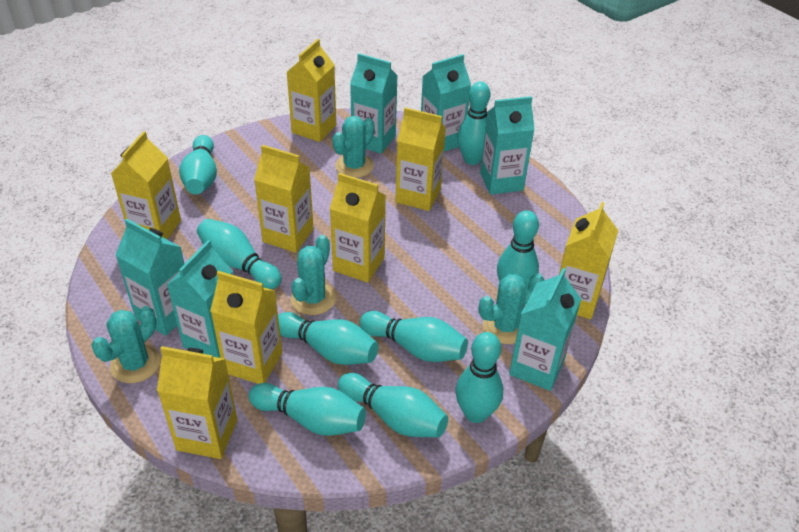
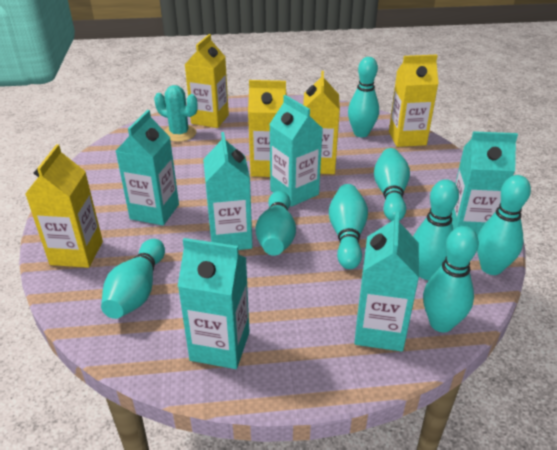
turquoise bowling pin: 9 -> 8
turquoise cactus: 4 -> 1
yellow carton: 8 -> 5

